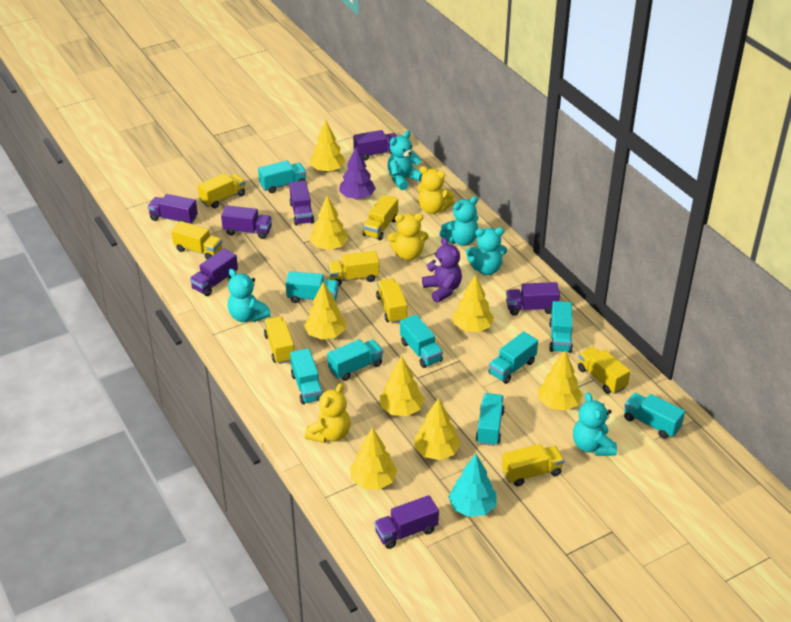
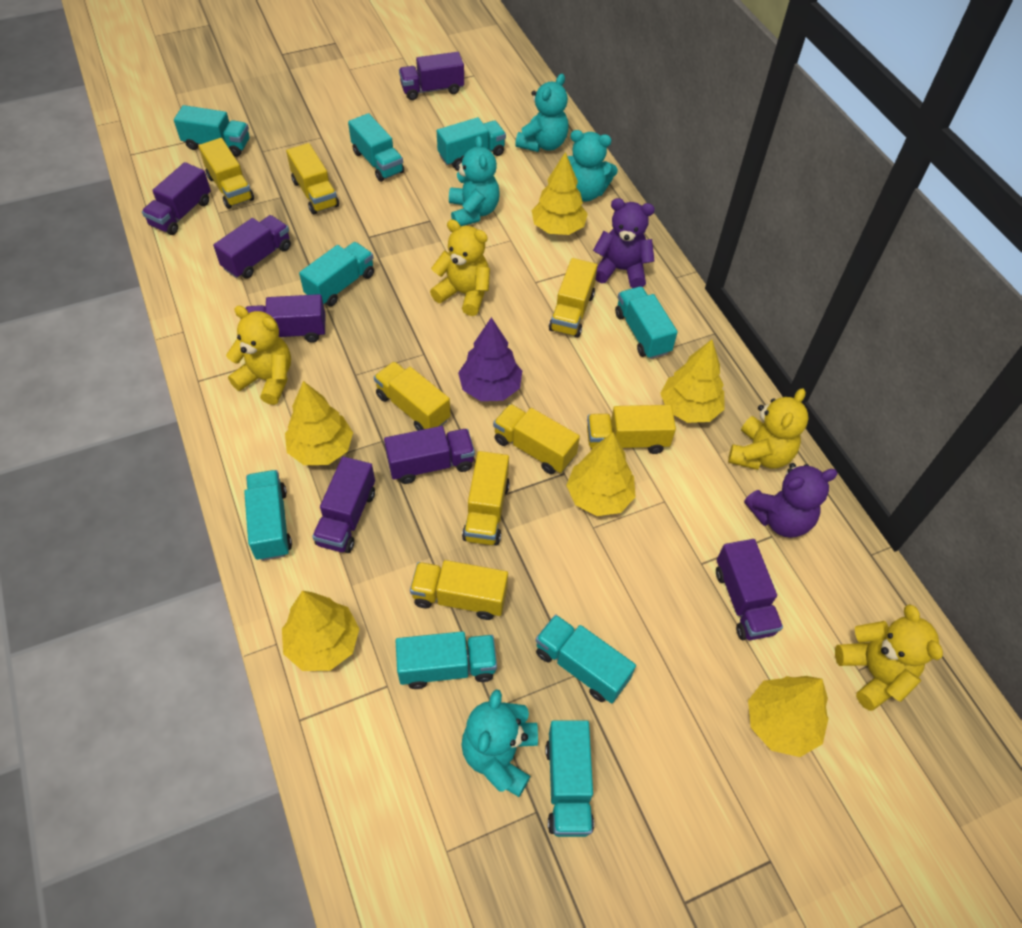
purple teddy bear: 1 -> 2
turquoise teddy bear: 5 -> 4
turquoise tree: 1 -> 0
yellow teddy bear: 3 -> 4
yellow tree: 8 -> 6

